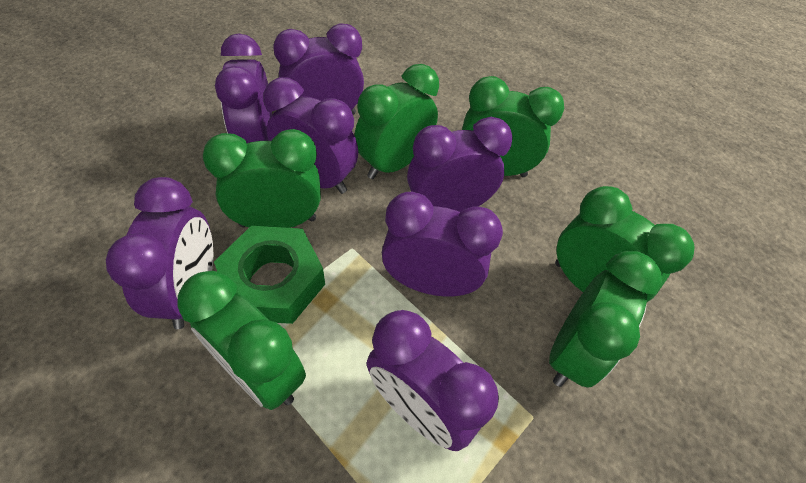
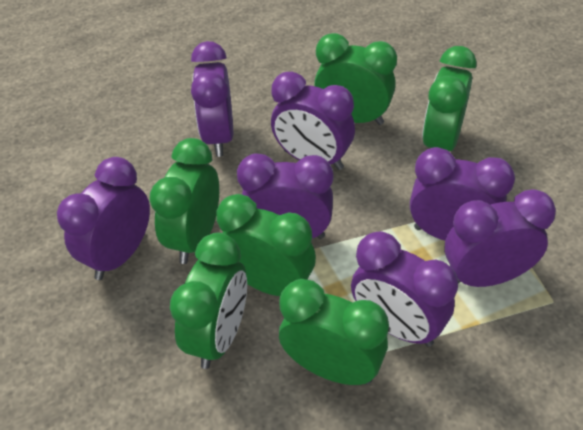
green nut: 1 -> 0

